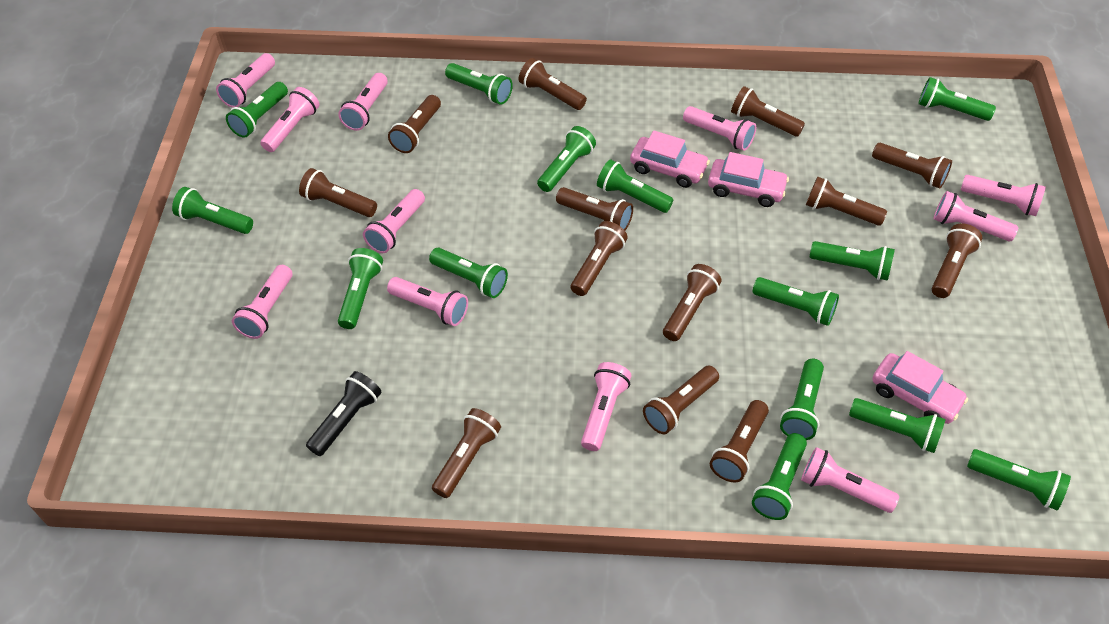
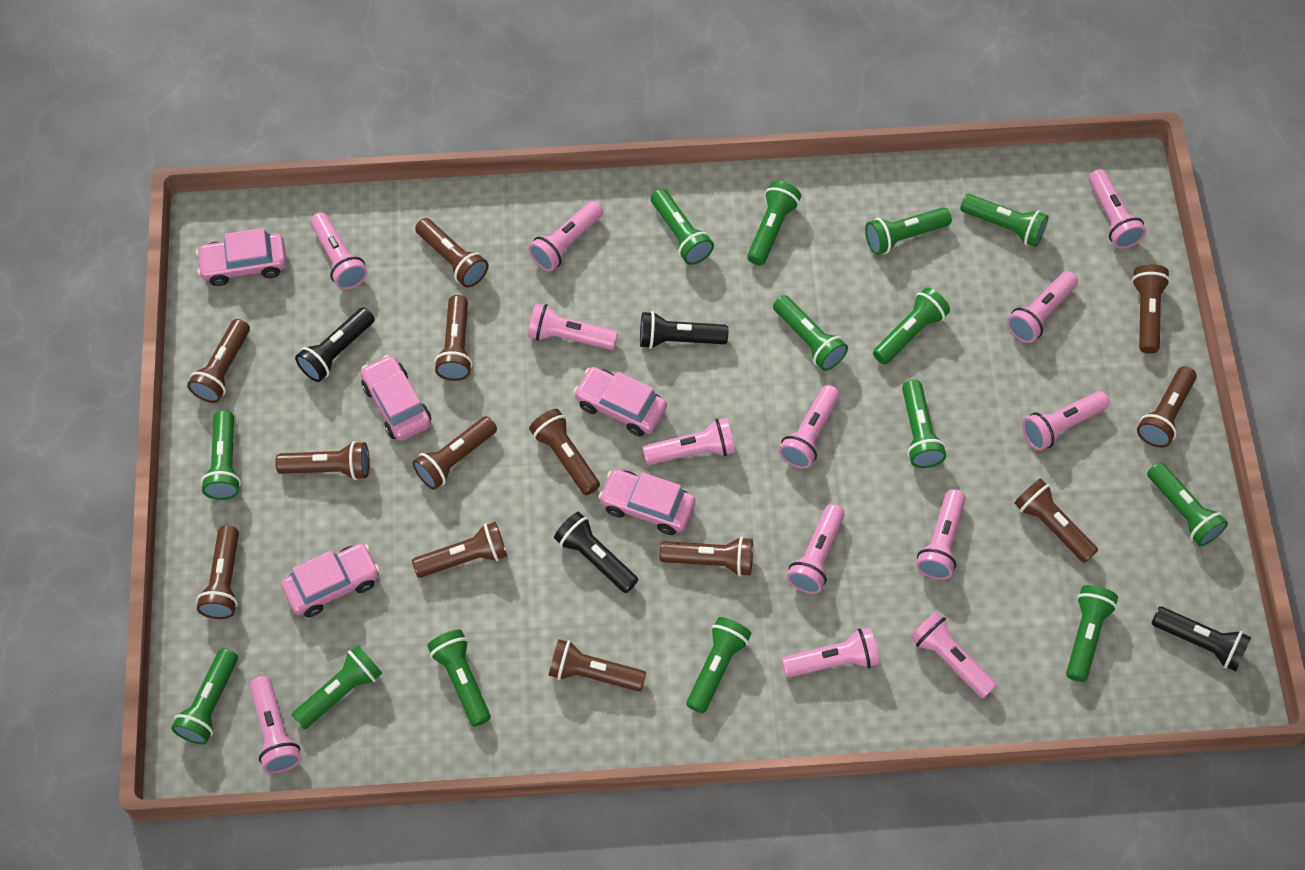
black flashlight: 1 -> 4
pink car: 3 -> 5
pink flashlight: 11 -> 13

